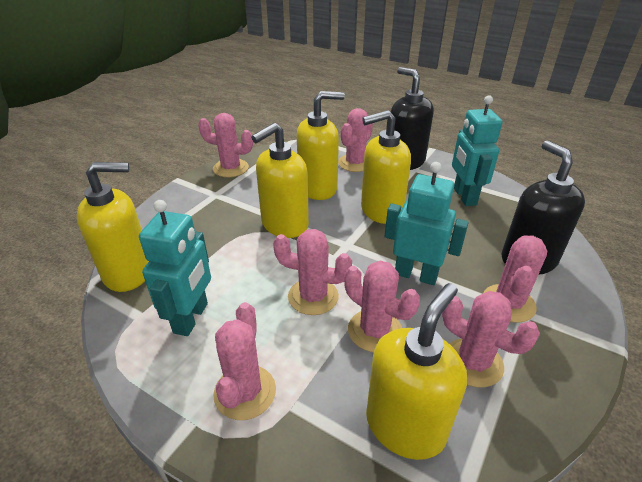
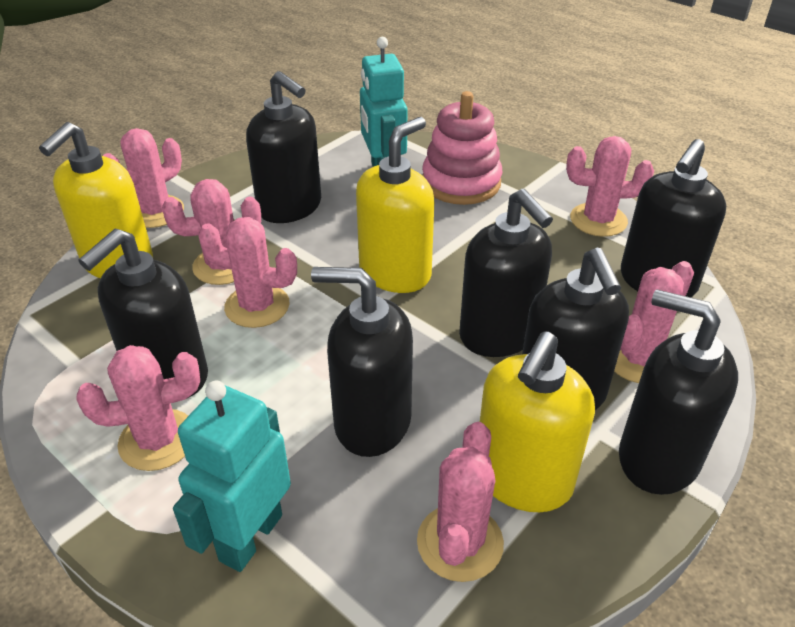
black soap dispenser: 2 -> 7
pink stacking toy: 0 -> 1
turquoise robot: 3 -> 2
yellow soap dispenser: 5 -> 3

